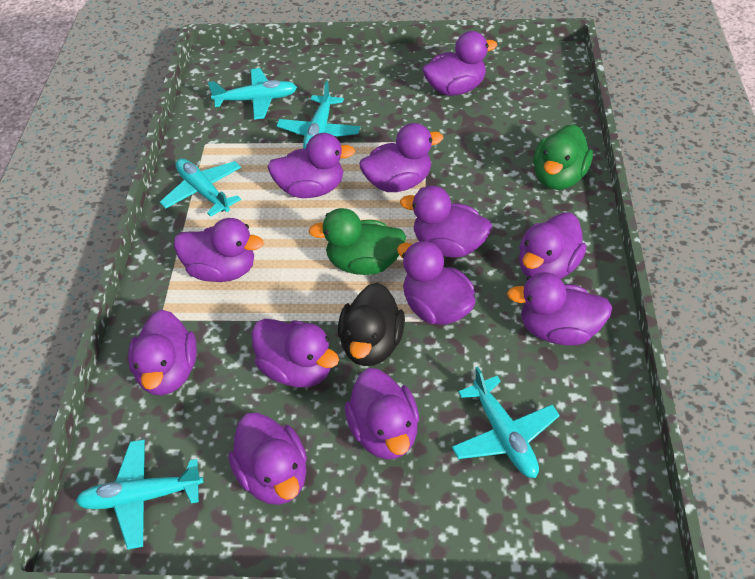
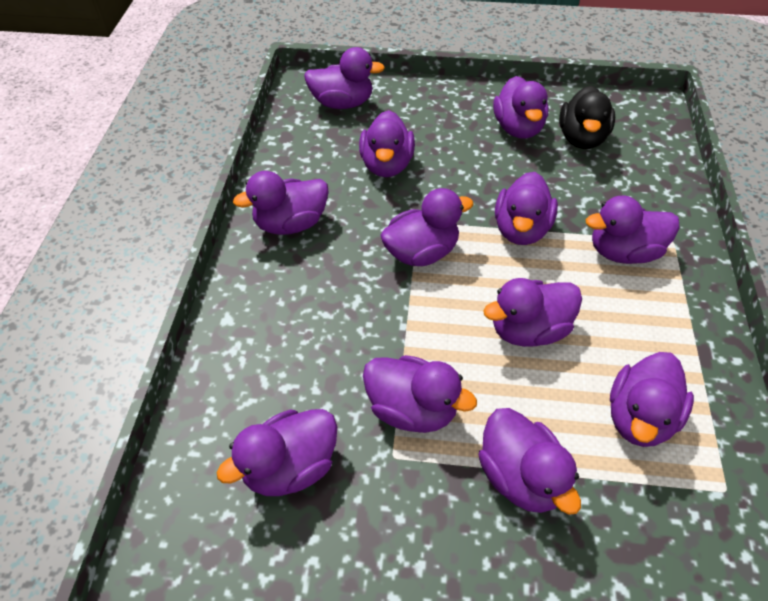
green duck: 2 -> 0
turquoise plane: 5 -> 0

